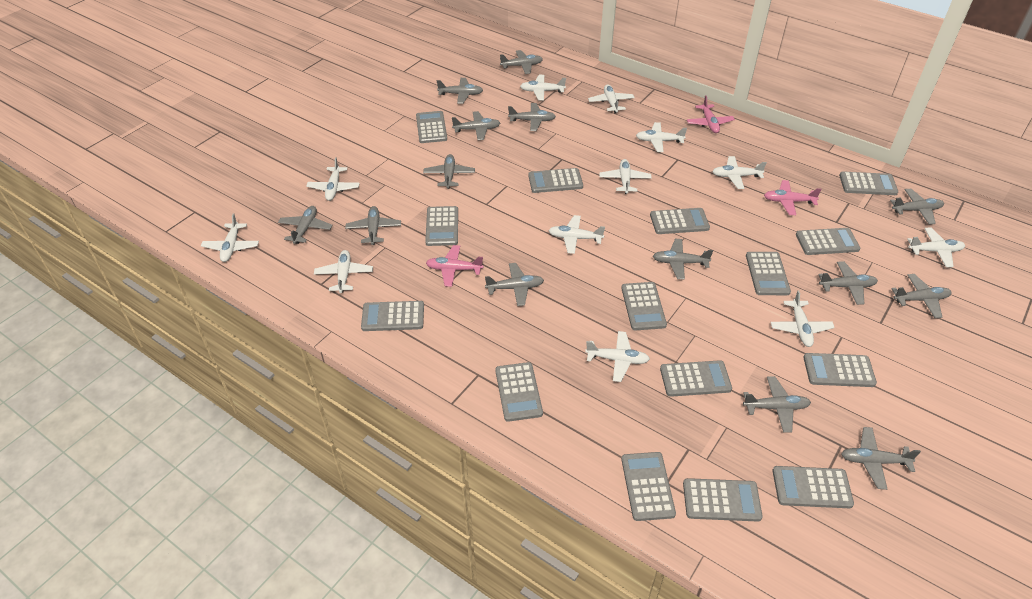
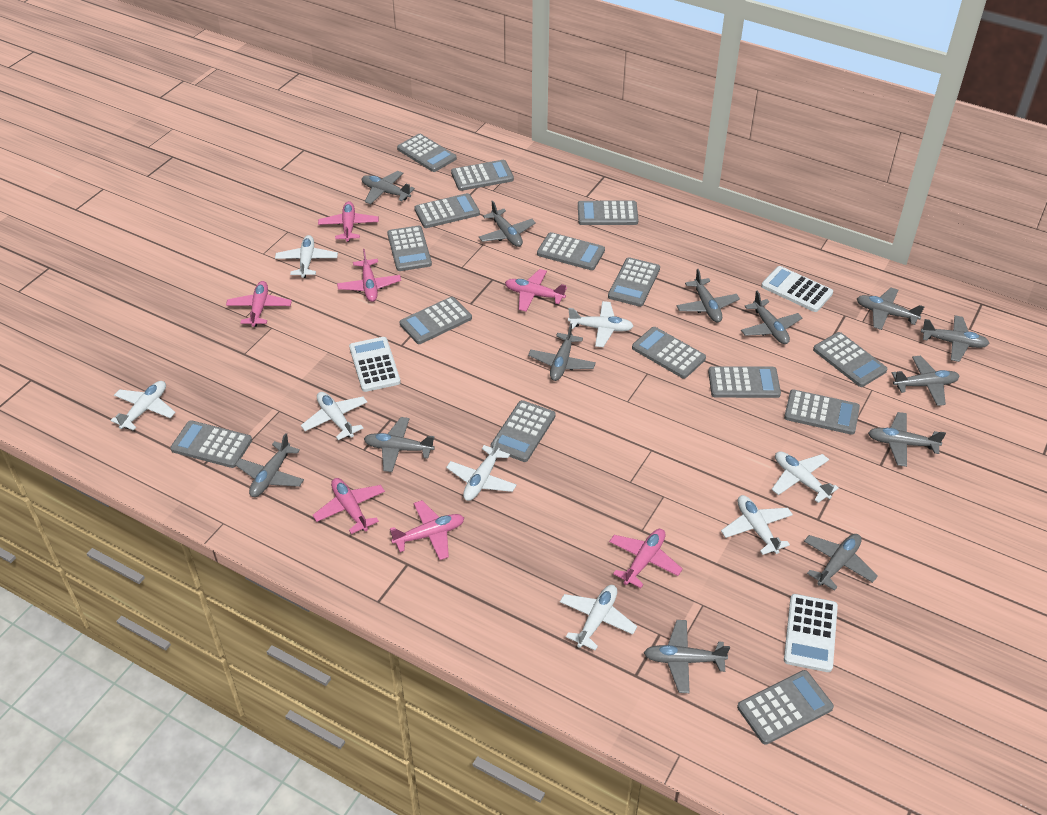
grey plane: 14 -> 13
pink plane: 3 -> 7
white calculator: 0 -> 3
white plane: 12 -> 8

